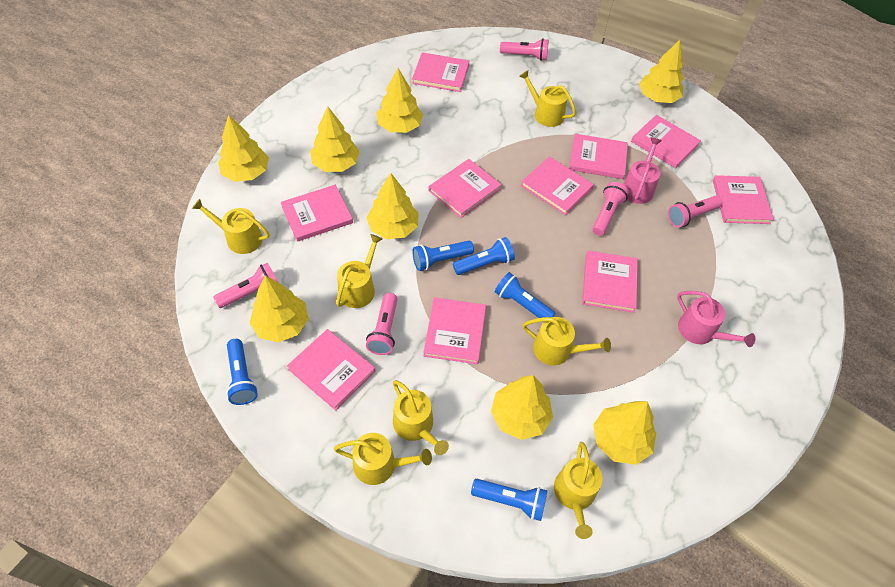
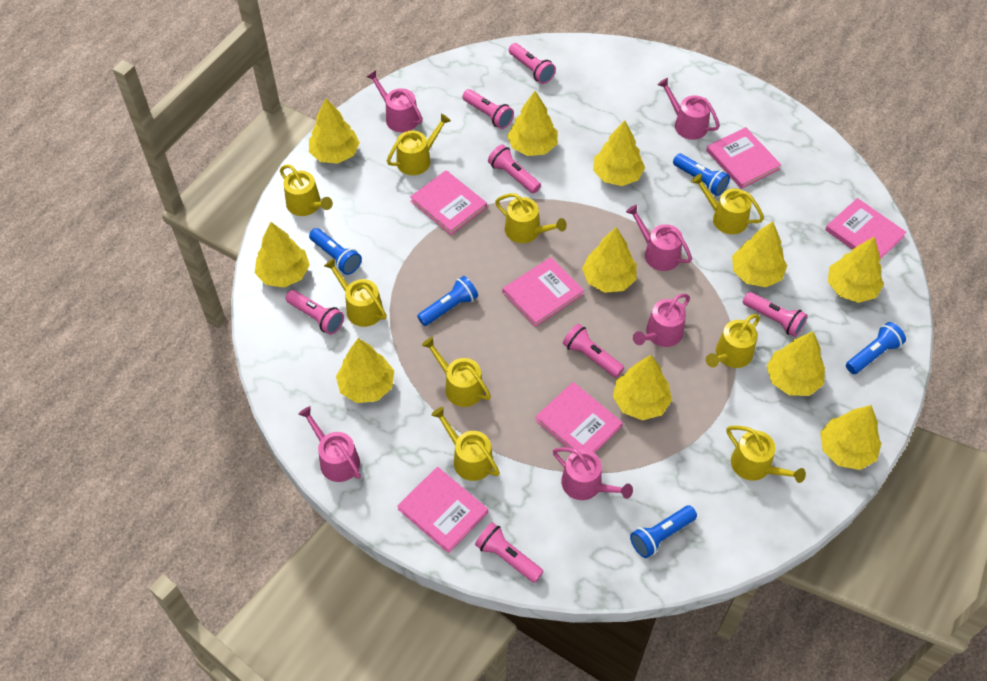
pink book: 10 -> 6
pink flashlight: 5 -> 7
pink watering can: 2 -> 6
yellow tree: 8 -> 11
yellow watering can: 7 -> 9

